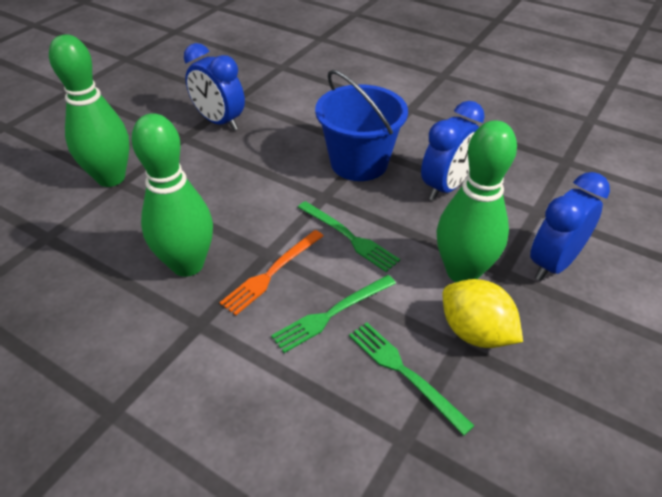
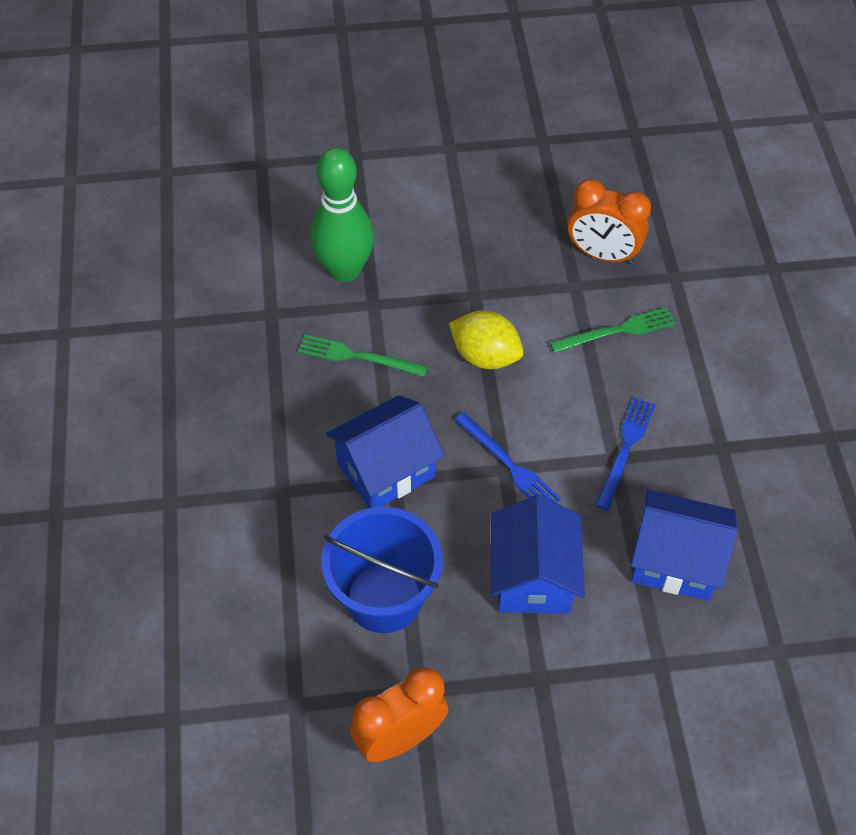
blue clock: 3 -> 0
blue fork: 0 -> 2
blue house: 0 -> 3
green bowling pin: 3 -> 1
green fork: 3 -> 2
orange clock: 0 -> 2
orange fork: 1 -> 0

